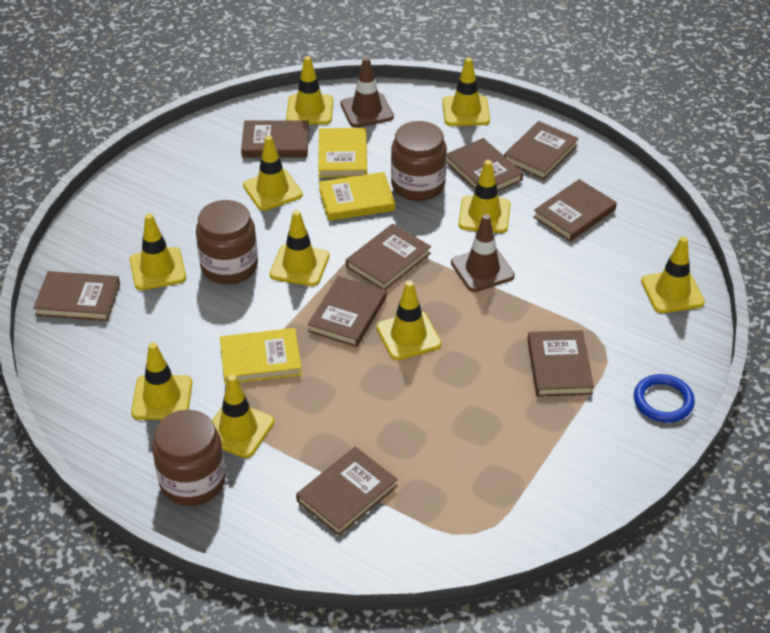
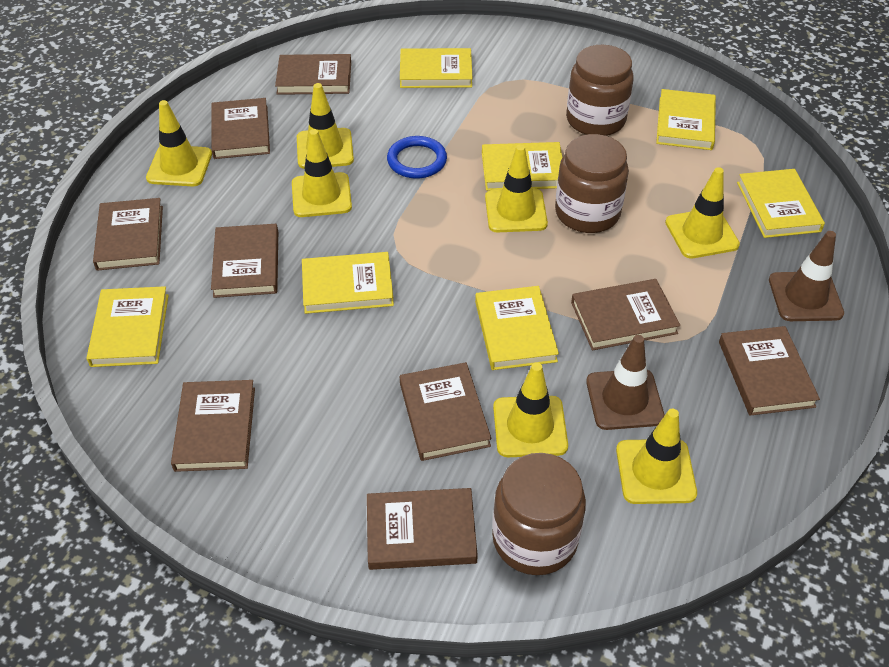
yellow book: 3 -> 7
yellow traffic cone: 10 -> 7

